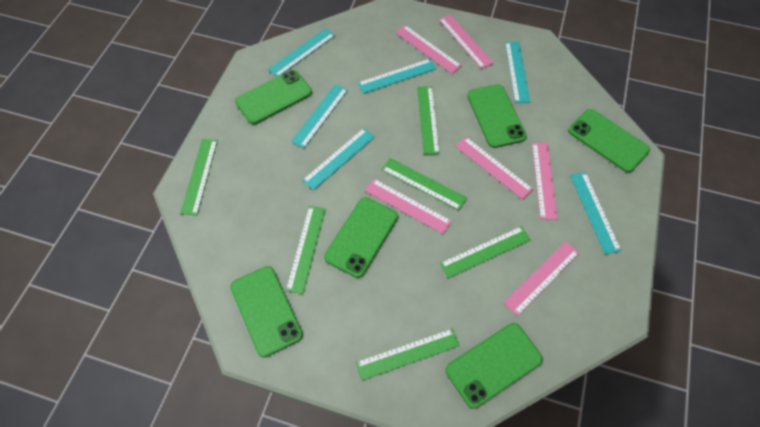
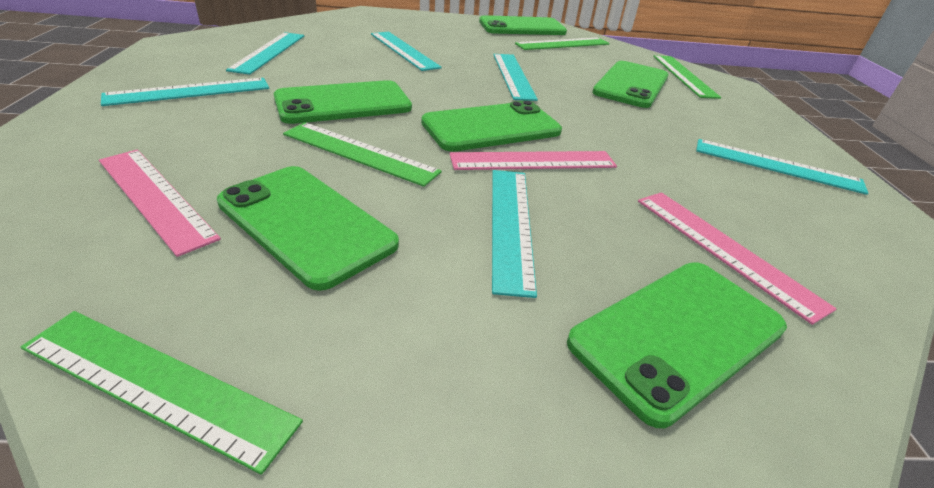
green ruler: 6 -> 4
pink ruler: 6 -> 3

